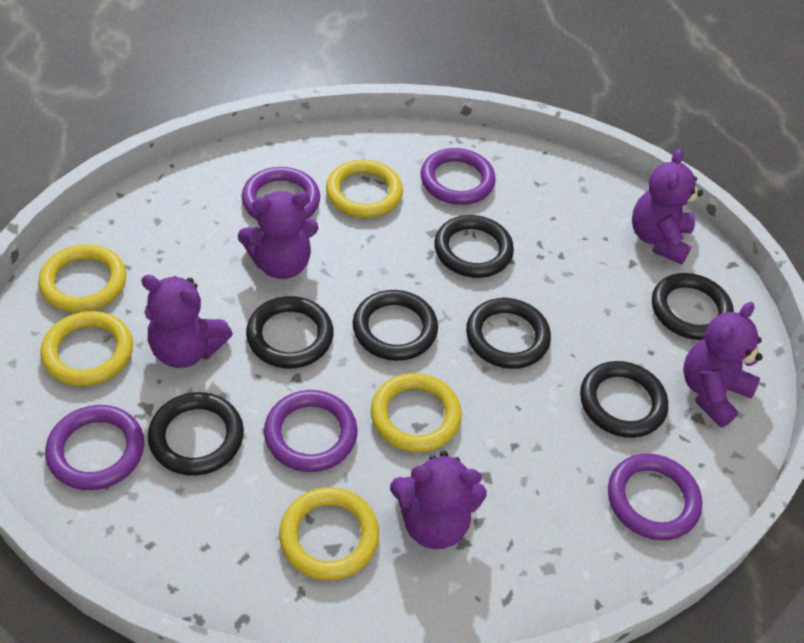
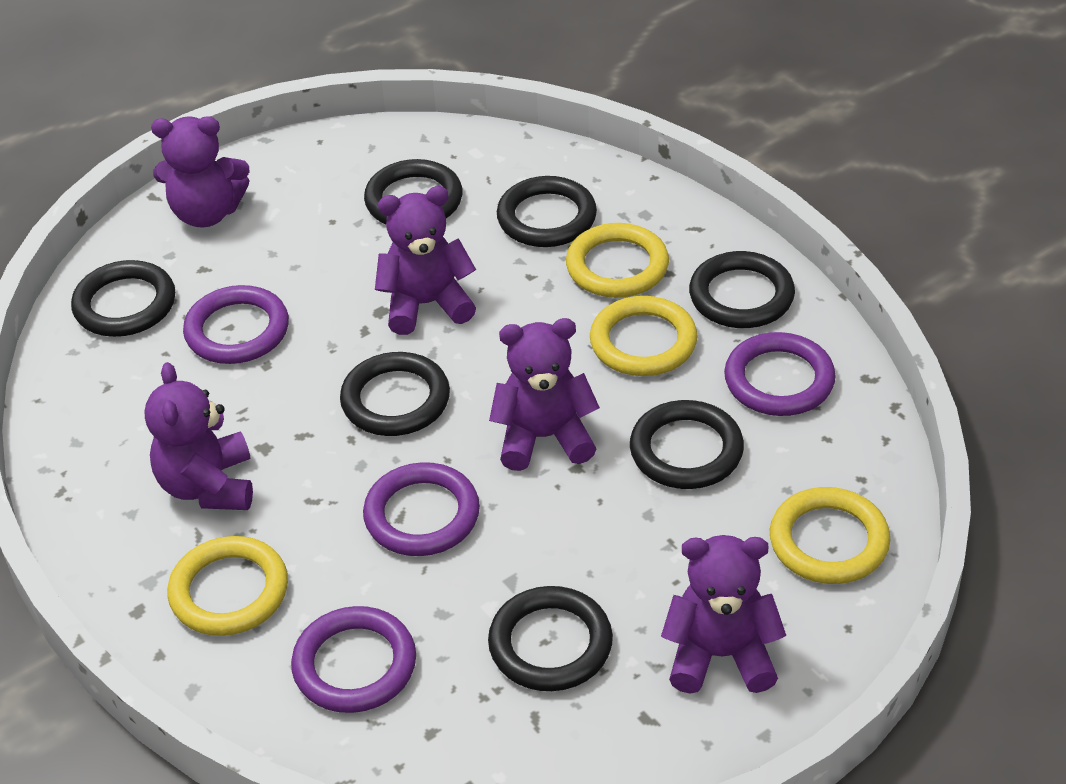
purple ring: 5 -> 4
yellow ring: 5 -> 4

